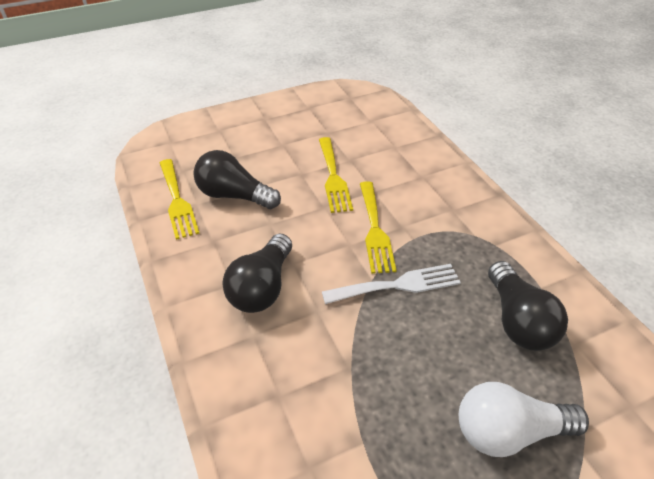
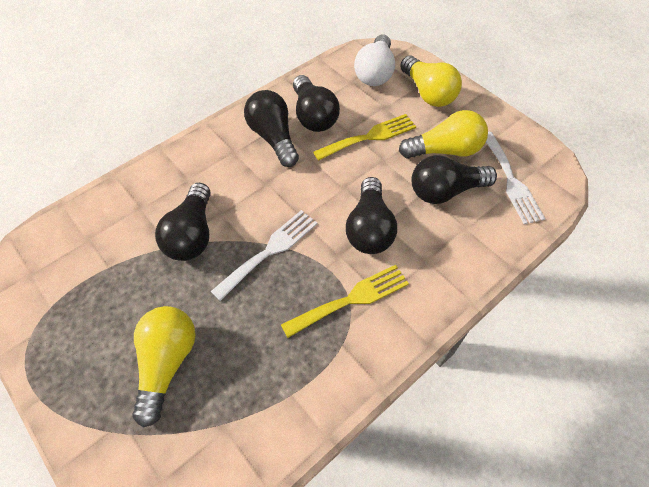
black light bulb: 3 -> 5
white fork: 1 -> 2
yellow fork: 3 -> 2
yellow light bulb: 0 -> 3

